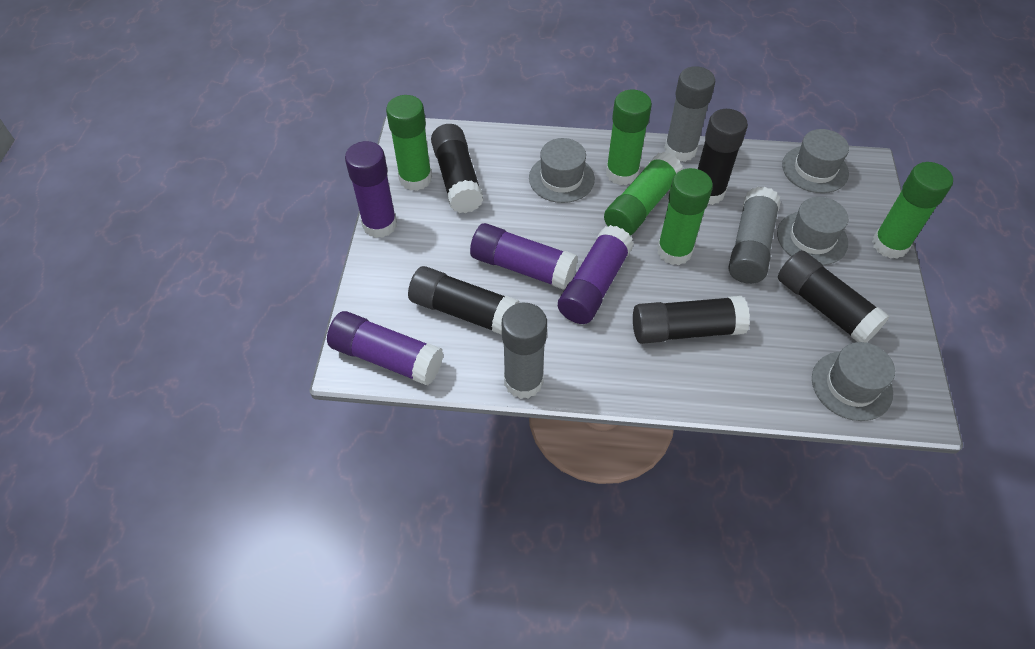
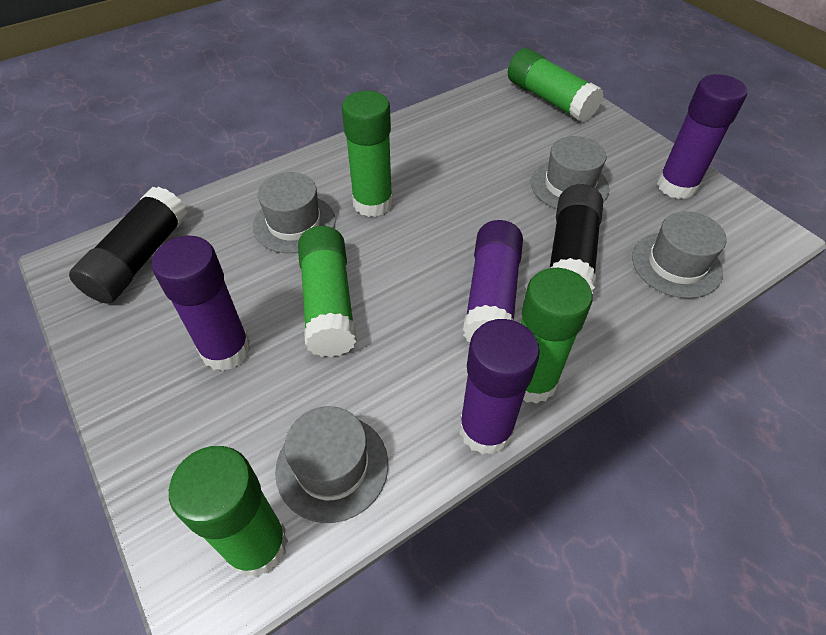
black glue stick: 5 -> 2
grey glue stick: 3 -> 0

